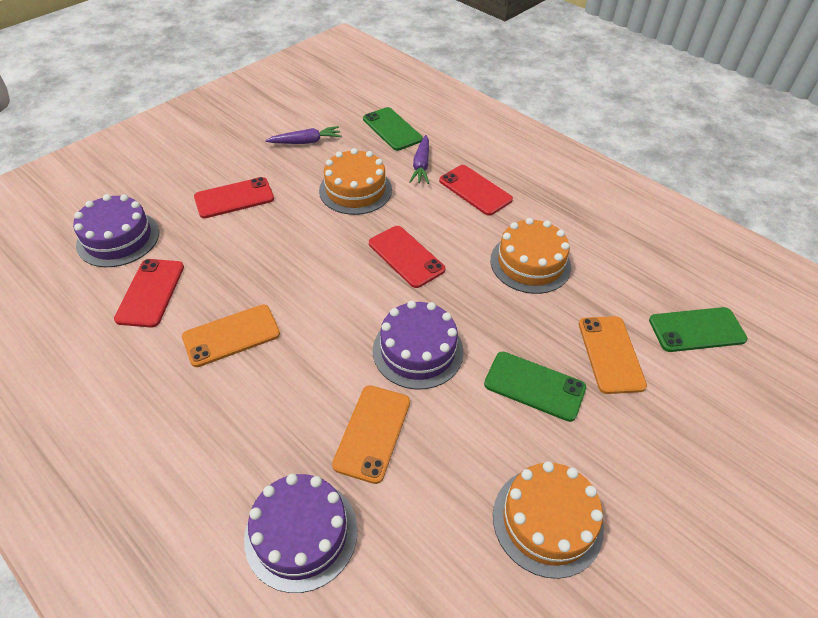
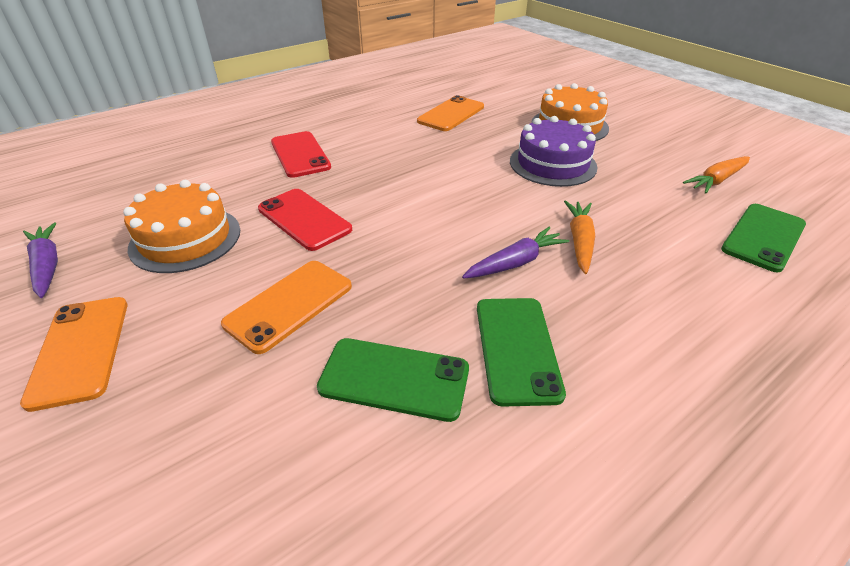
orange cake: 3 -> 2
orange carrot: 0 -> 2
purple cake: 3 -> 1
red phone: 4 -> 2

